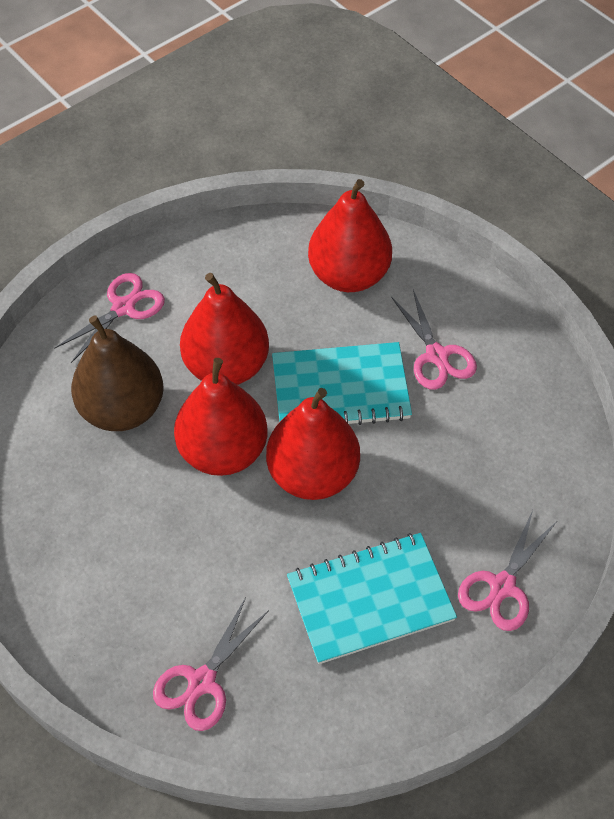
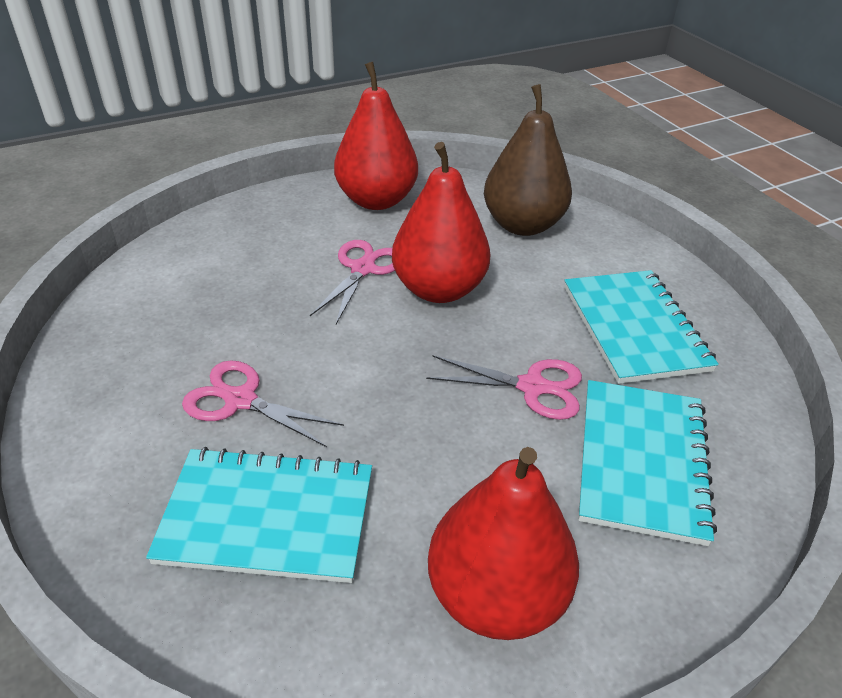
pink scissors: 4 -> 3
red pear: 4 -> 3
turquoise notebook: 2 -> 3

